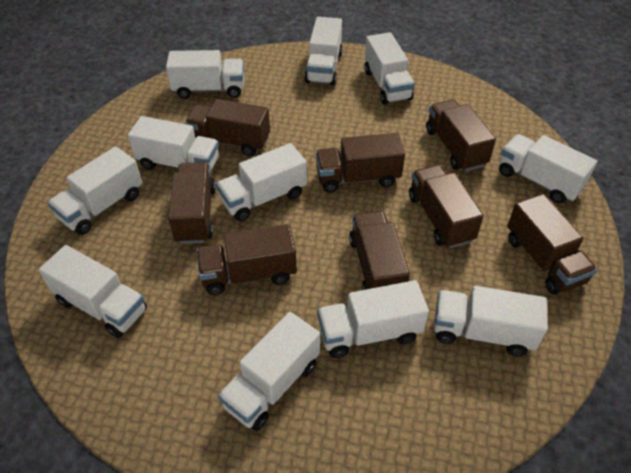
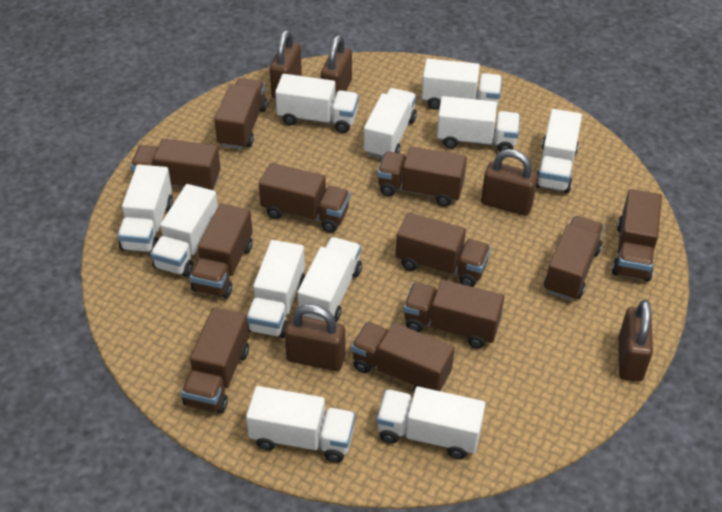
brown padlock: 0 -> 5
brown truck: 8 -> 11

